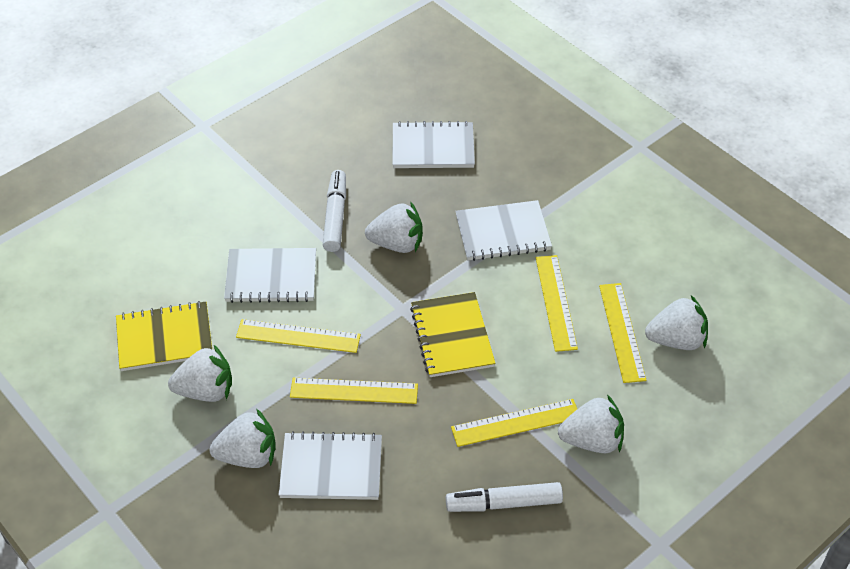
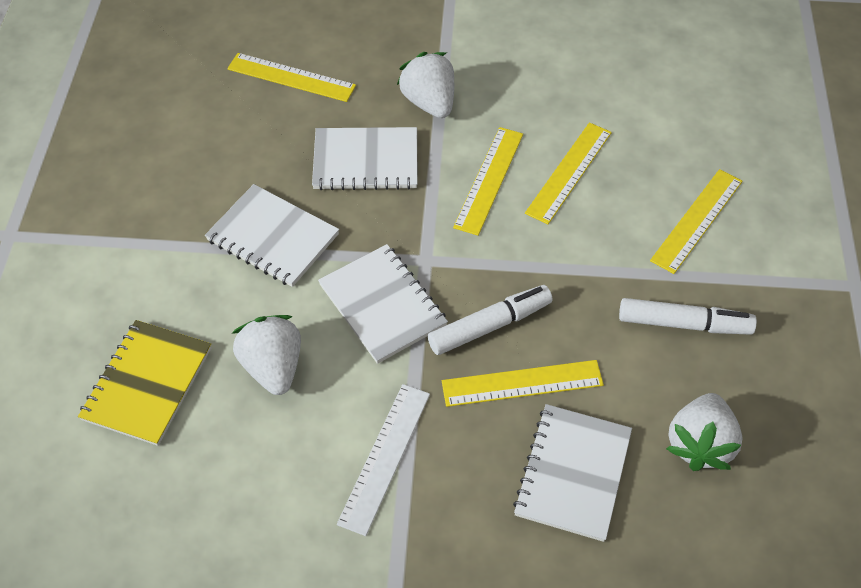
white ruler: 0 -> 1
white strawberry: 5 -> 3
yellow notebook: 2 -> 1

